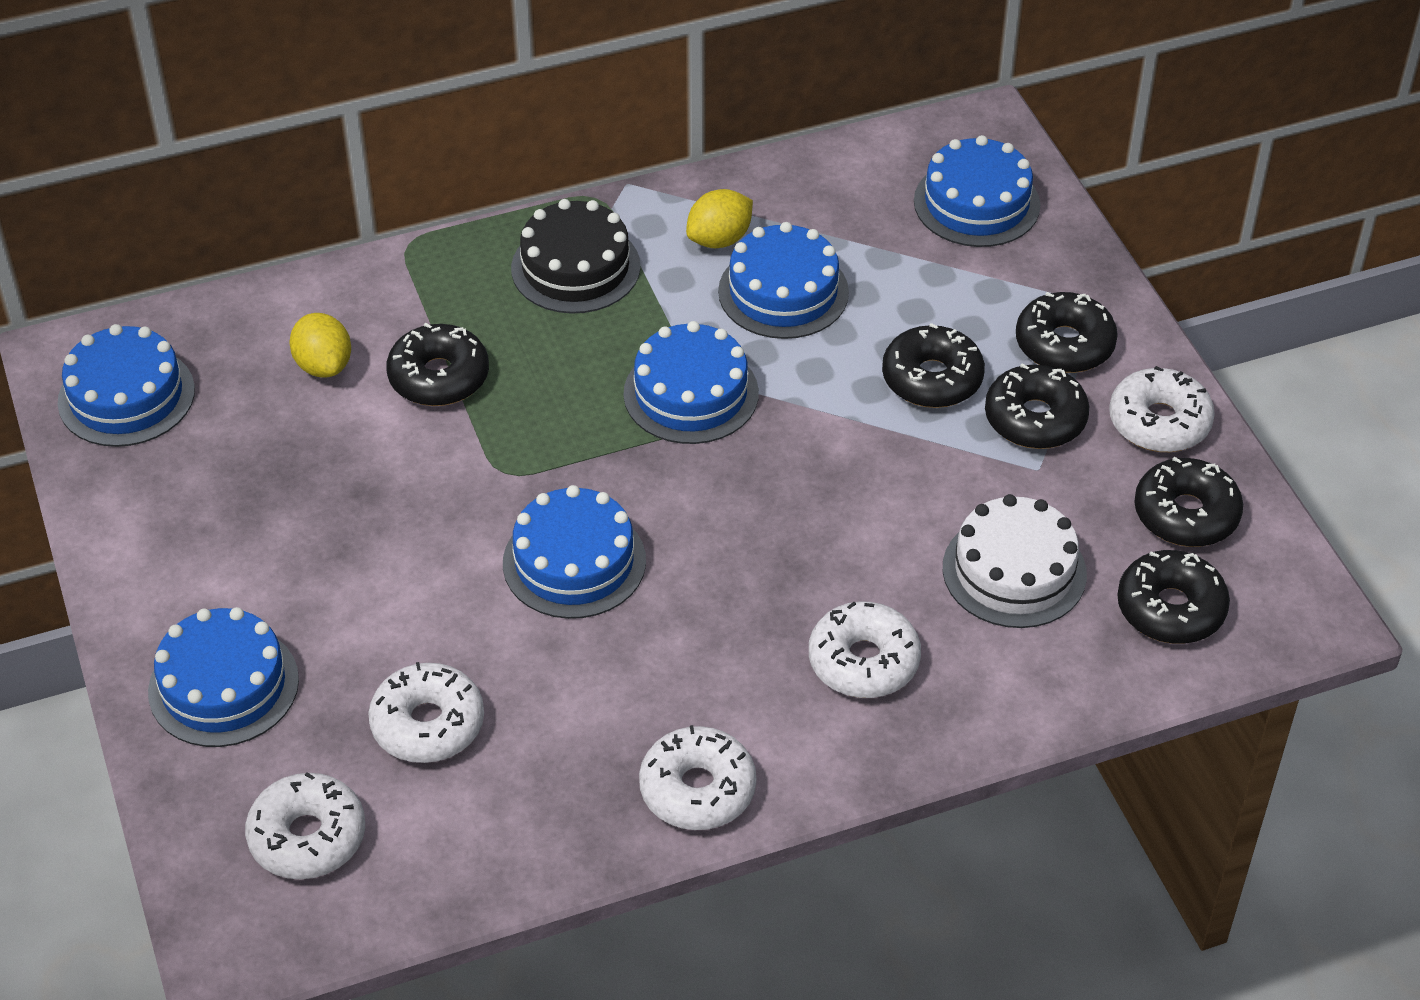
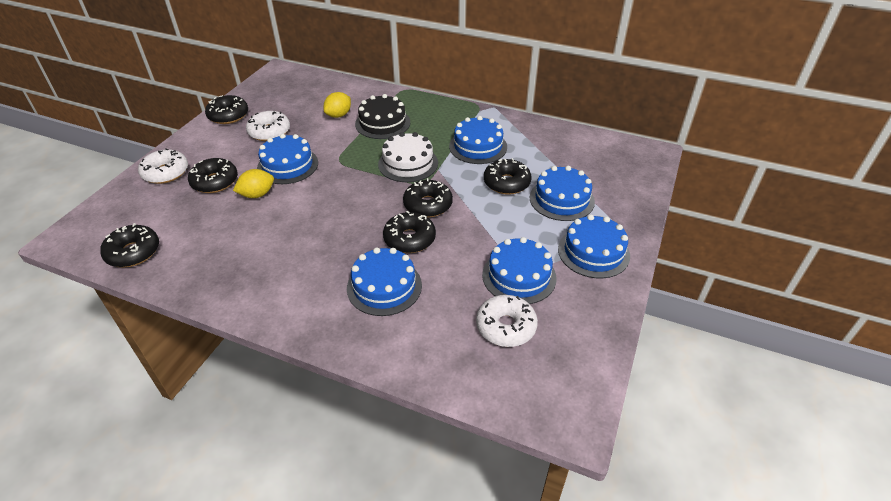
white donut: 5 -> 3

